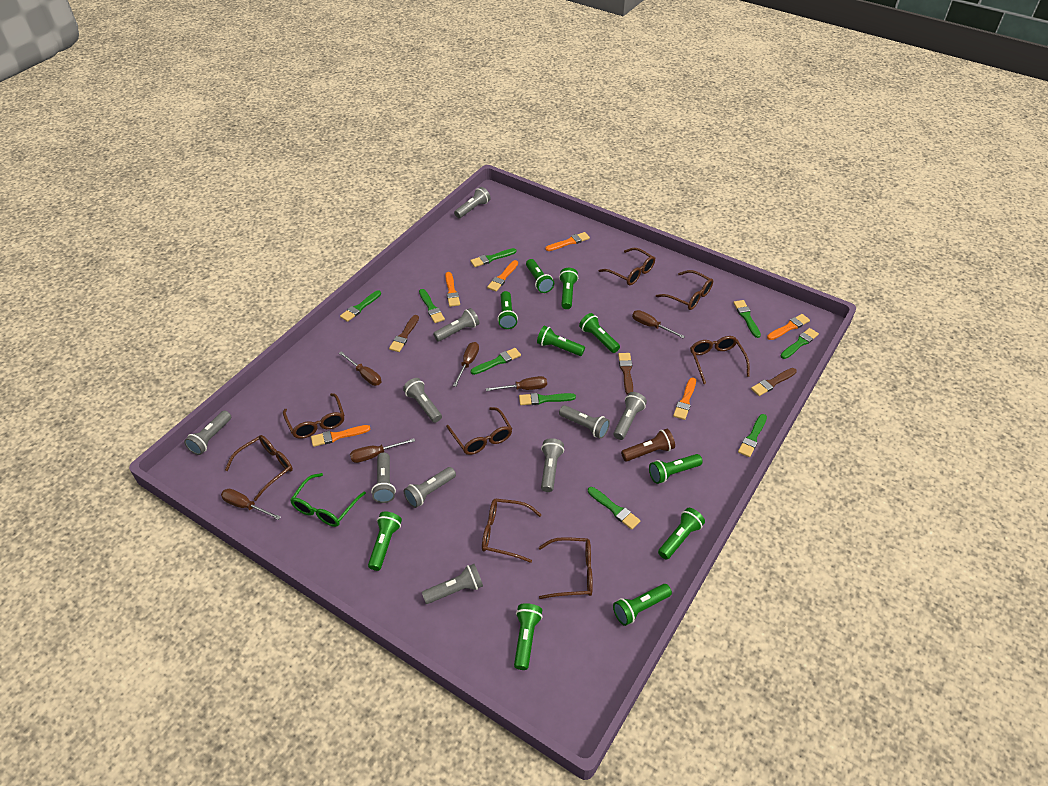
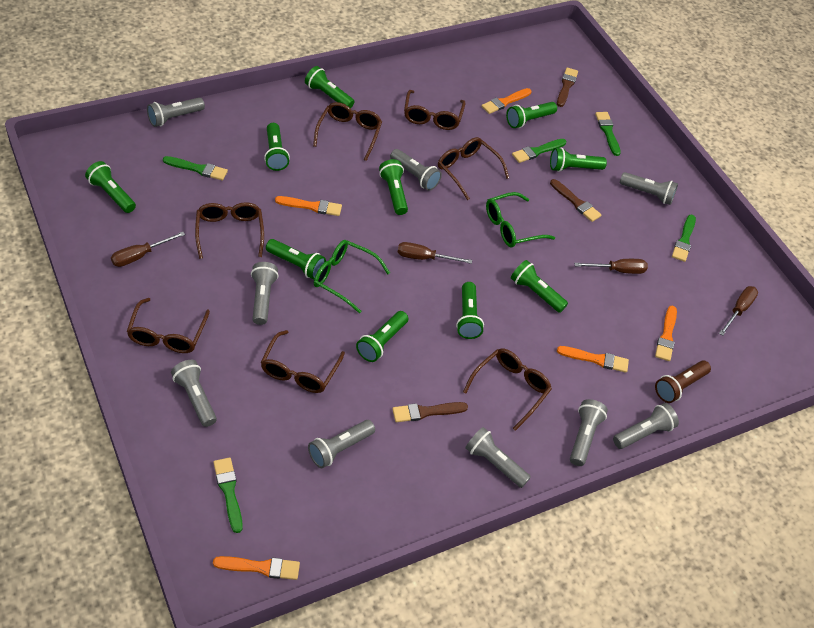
brown glasses: 8 -> 7
brown screwdriver: 6 -> 4
green brush: 9 -> 5
green glasses: 1 -> 2
grey flashlight: 10 -> 9
orange brush: 6 -> 5

